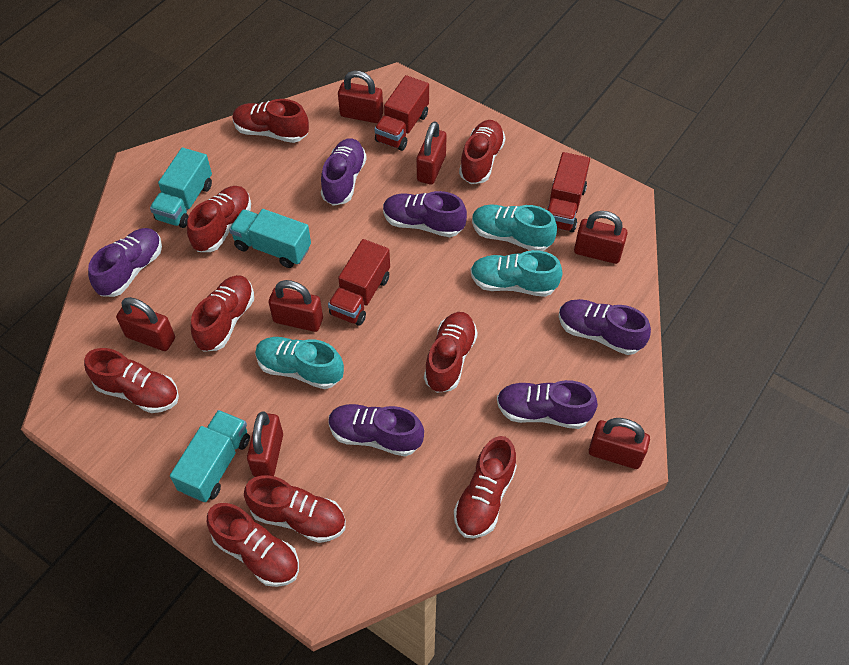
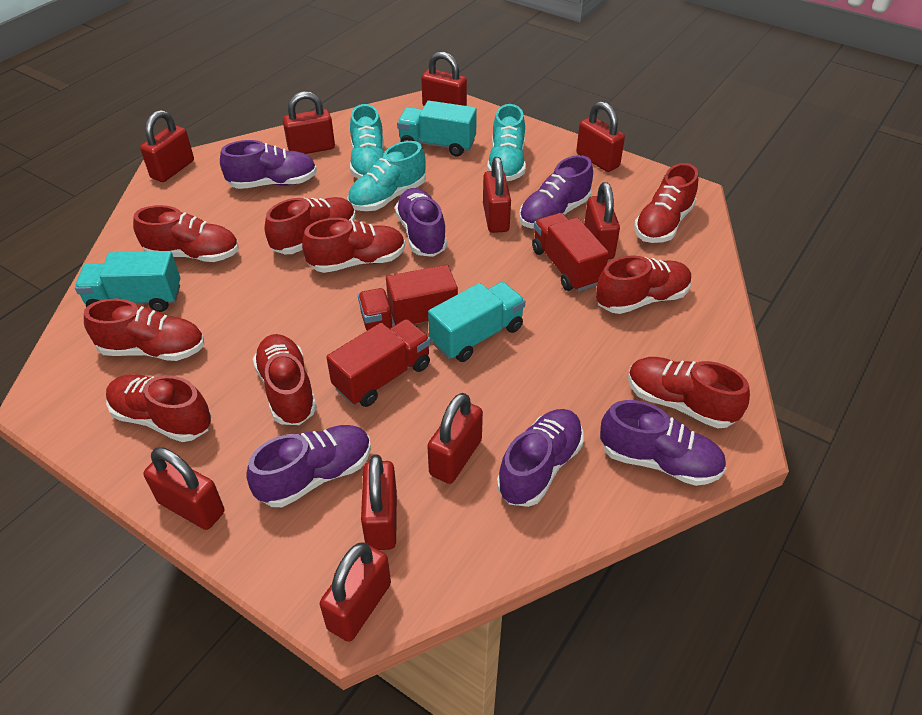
red padlock: 7 -> 10

